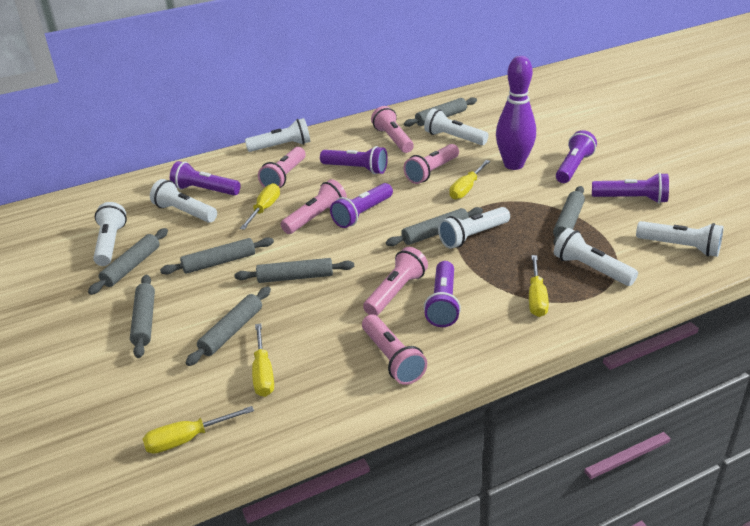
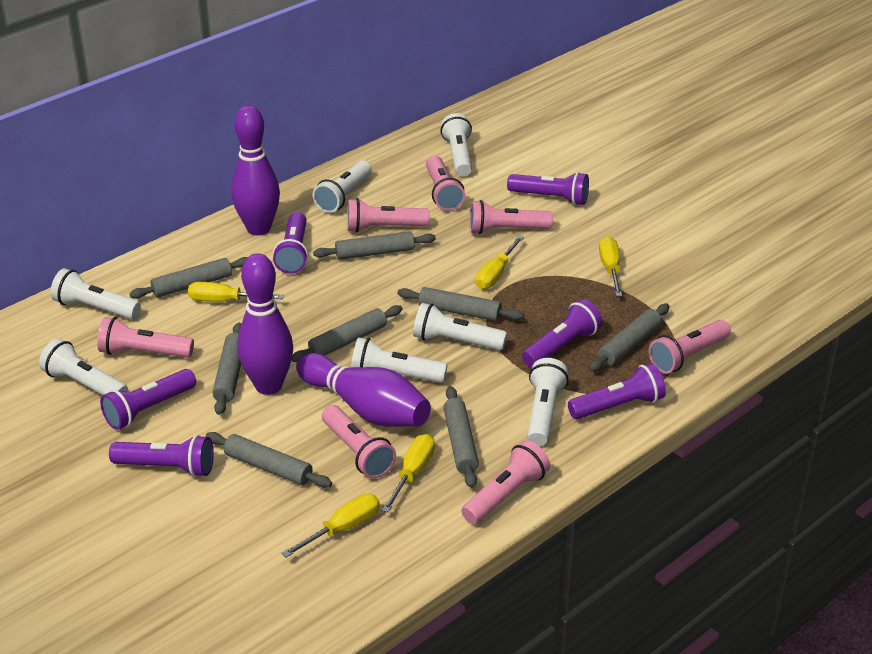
pink flashlight: 6 -> 7
purple bowling pin: 1 -> 3

